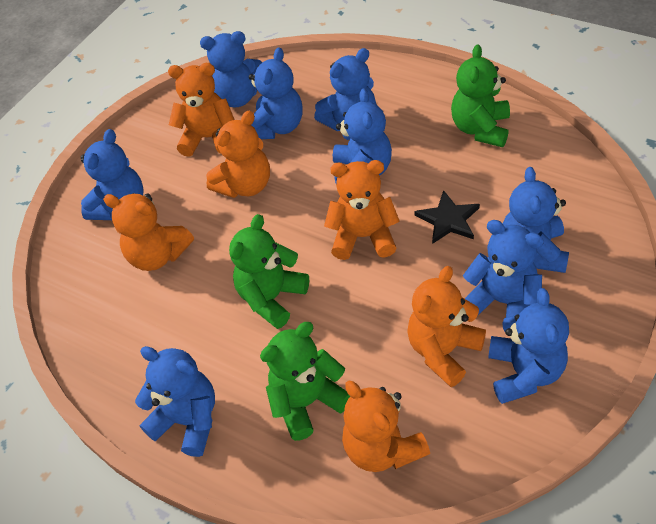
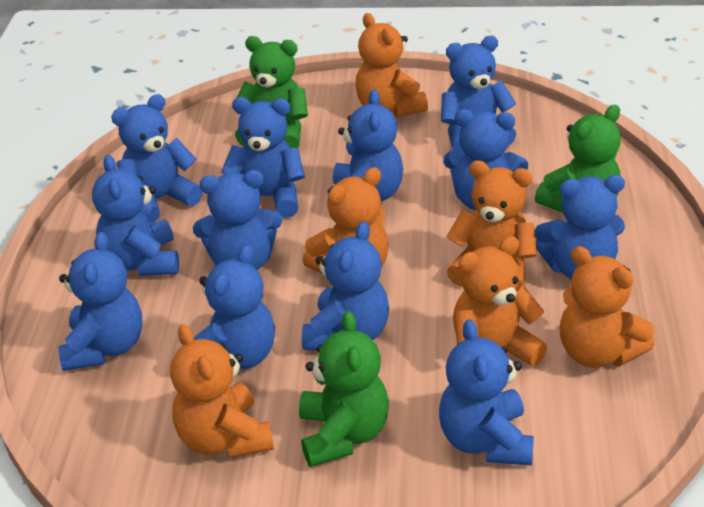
black star: 1 -> 0
blue teddy bear: 9 -> 12

